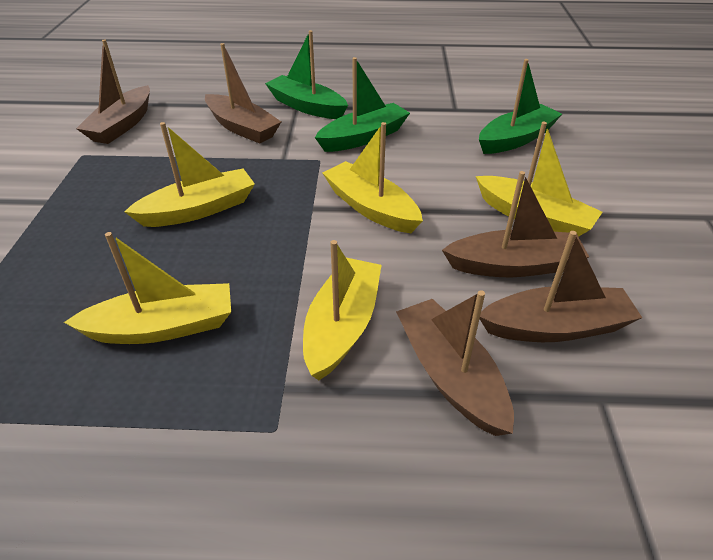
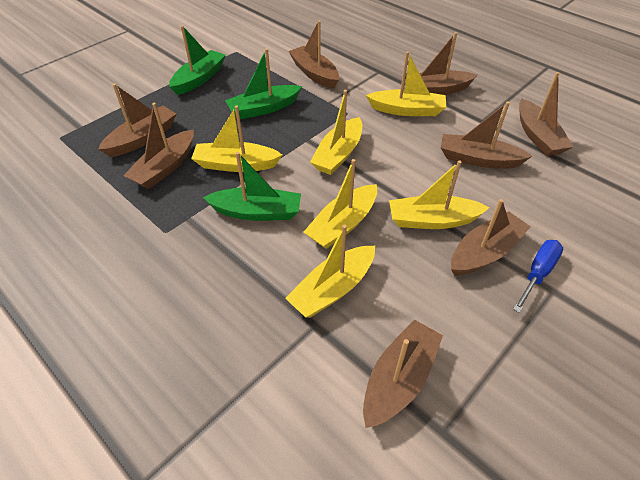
blue screwdriver: 0 -> 1
brown boat: 5 -> 8
yellow boat: 5 -> 6

